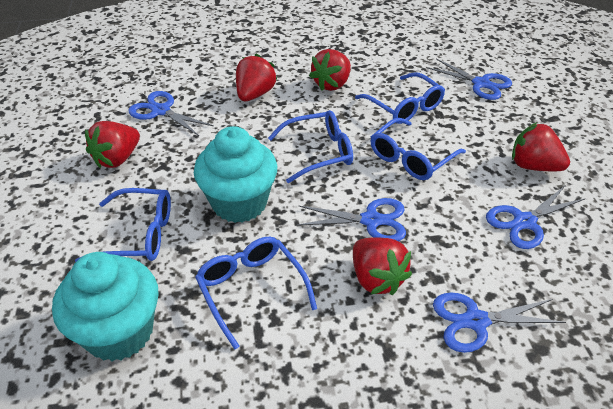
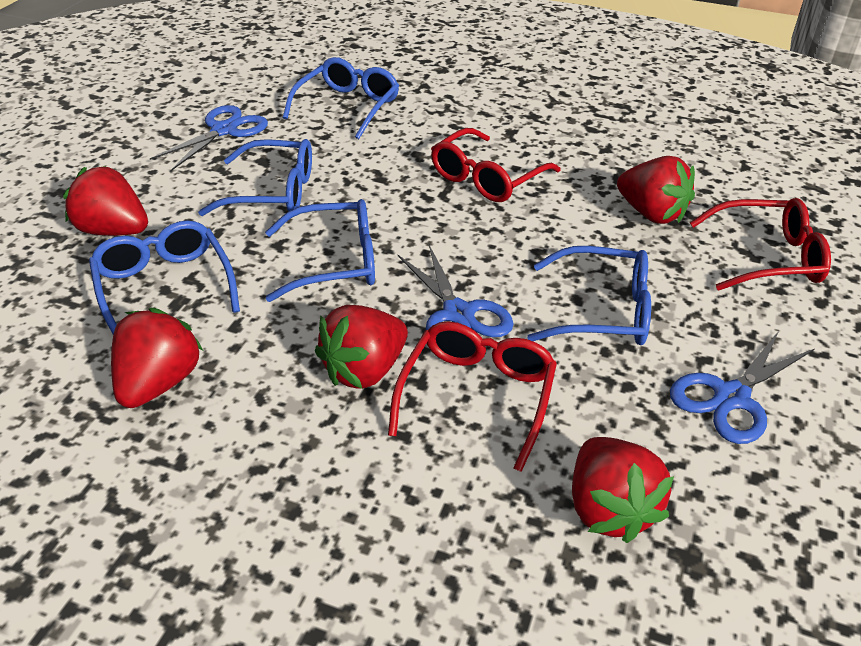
blue scissors: 5 -> 3
red glasses: 0 -> 3
turquoise cupcake: 2 -> 0

